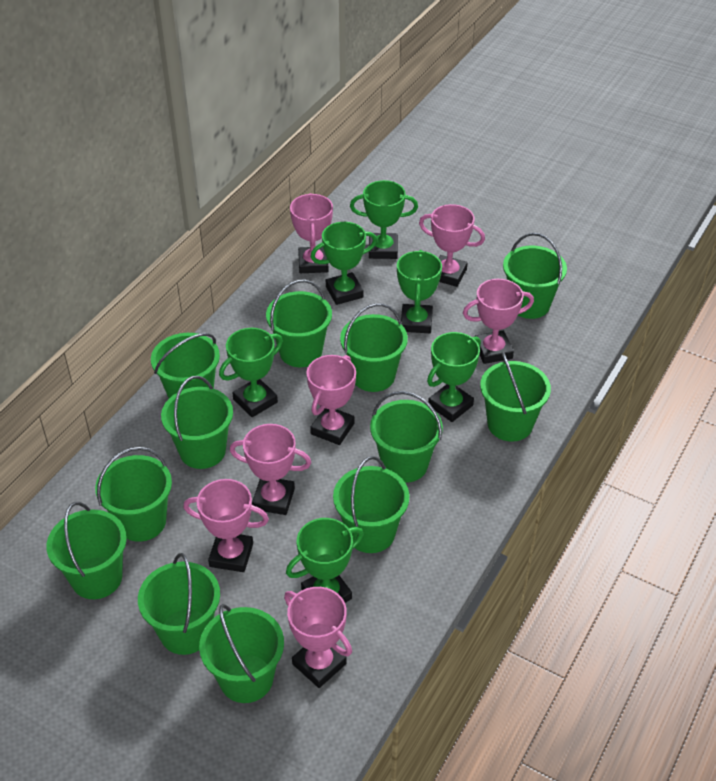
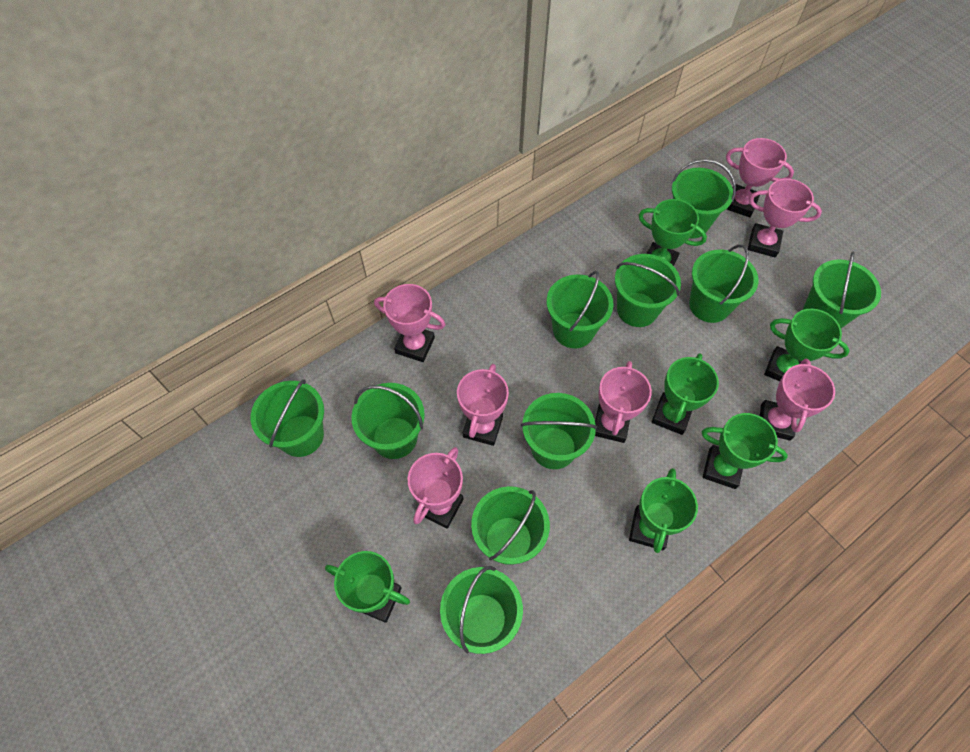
green bucket: 12 -> 10

